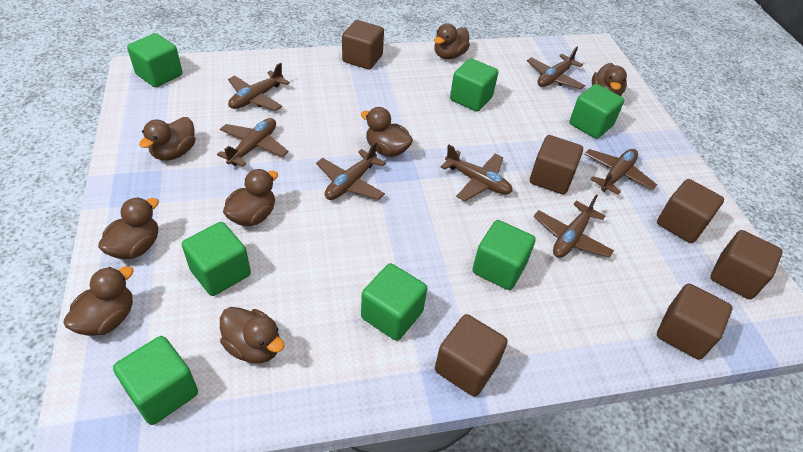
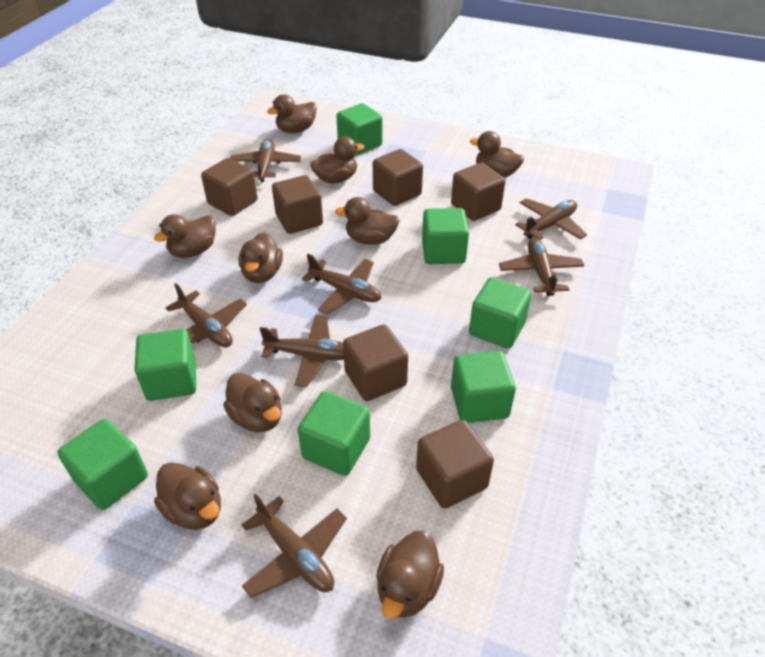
brown duck: 8 -> 9

